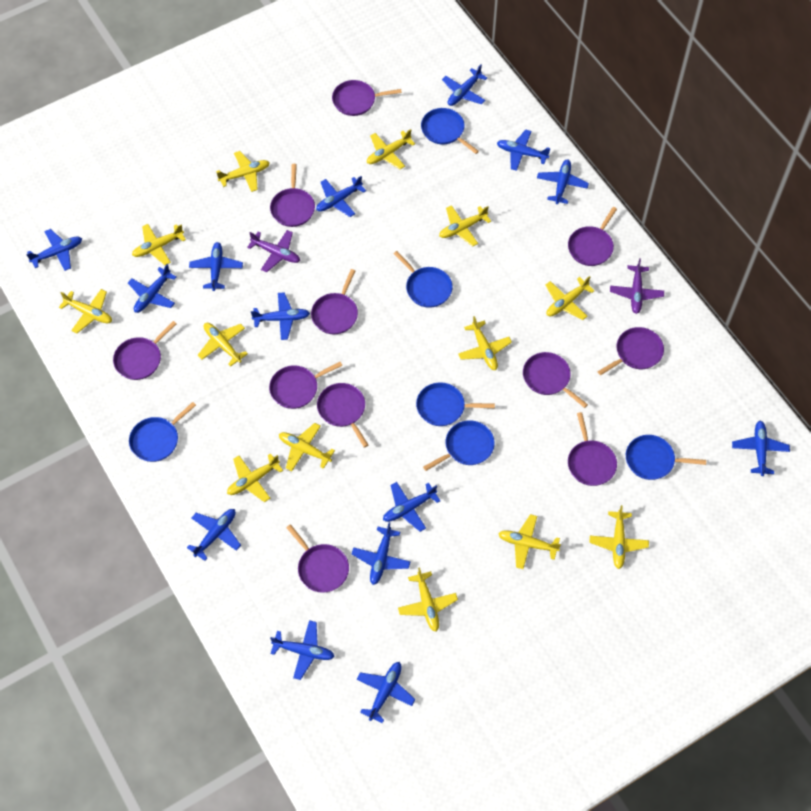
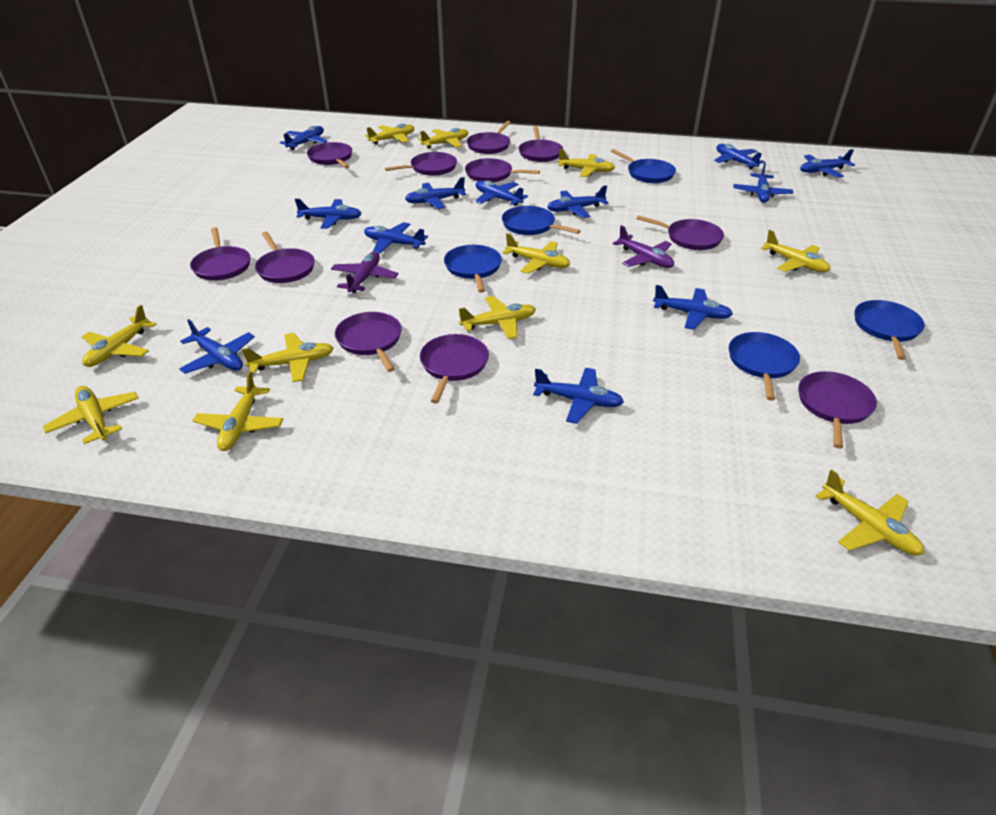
blue pan: 6 -> 5
blue plane: 14 -> 12
yellow plane: 13 -> 11

